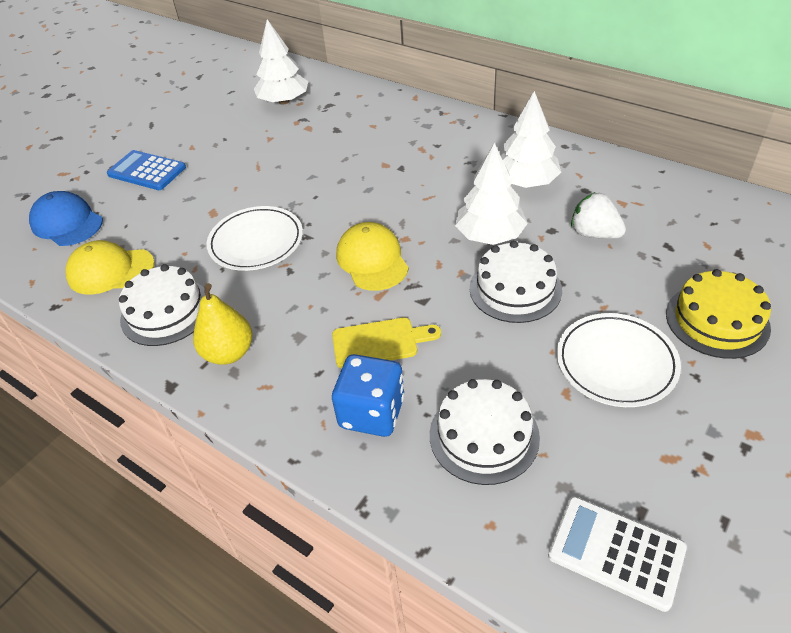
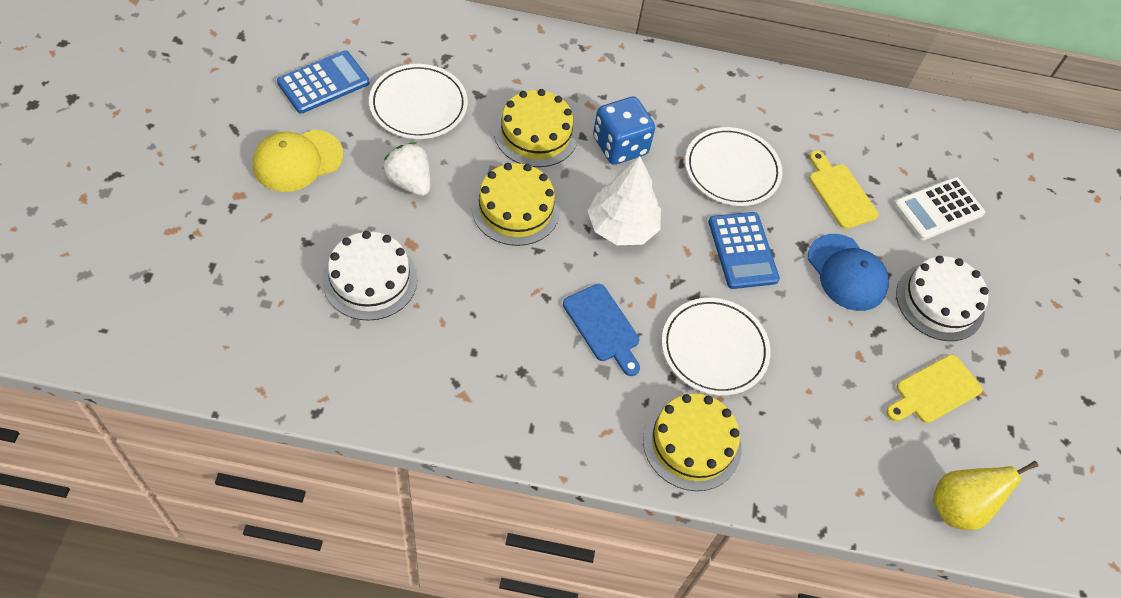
blue calculator: 1 -> 2
blue cutting board: 0 -> 1
white cake: 3 -> 2
white plate: 2 -> 3
white tree: 3 -> 1
yellow cake: 1 -> 3
yellow cap: 2 -> 1
yellow cutting board: 1 -> 2

